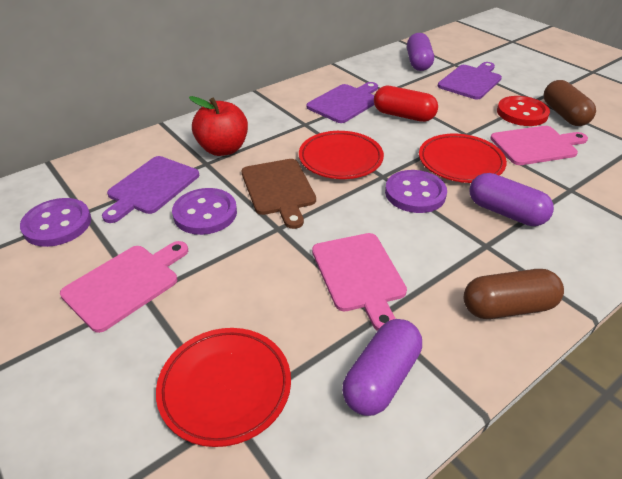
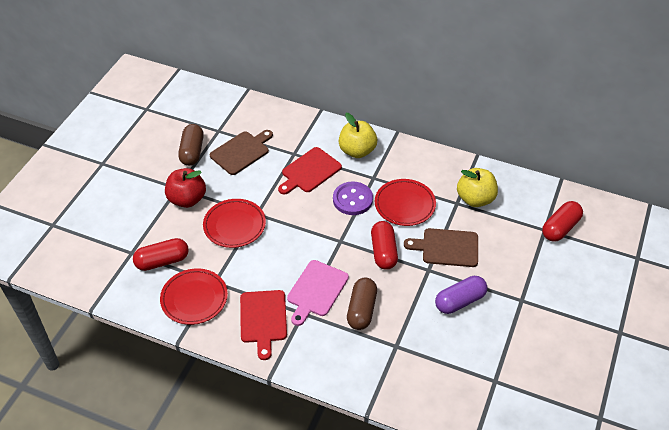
brown cutting board: 1 -> 2
pink cutting board: 3 -> 1
purple button: 3 -> 1
purple capsule: 3 -> 1
purple cutting board: 3 -> 0
red button: 1 -> 0
red capsule: 1 -> 3
red cutting board: 0 -> 2
yellow apple: 0 -> 2

